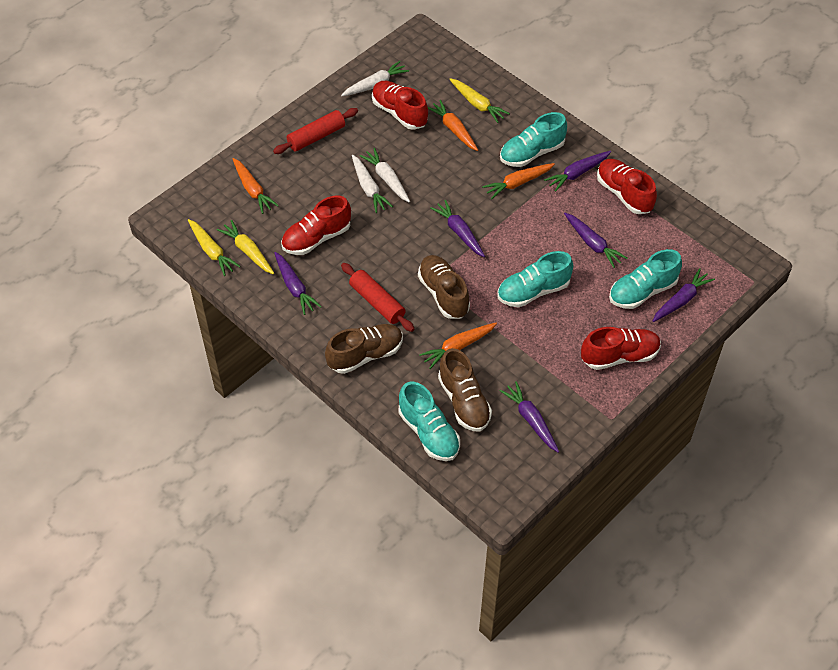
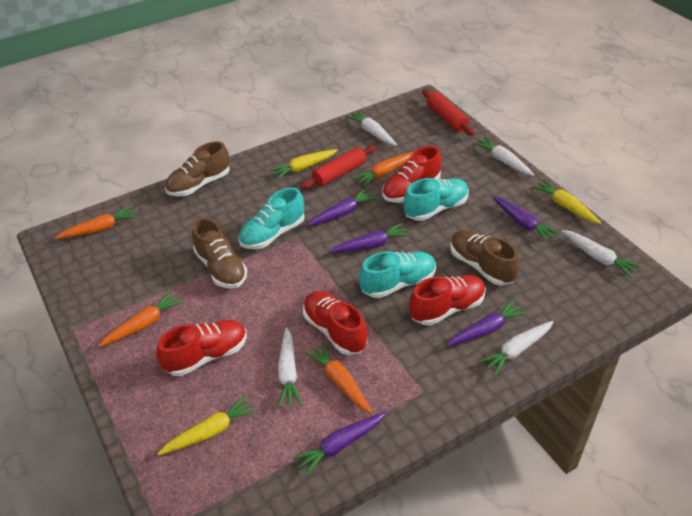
purple carrot: 6 -> 5
turquoise shoe: 4 -> 3
white carrot: 3 -> 5

